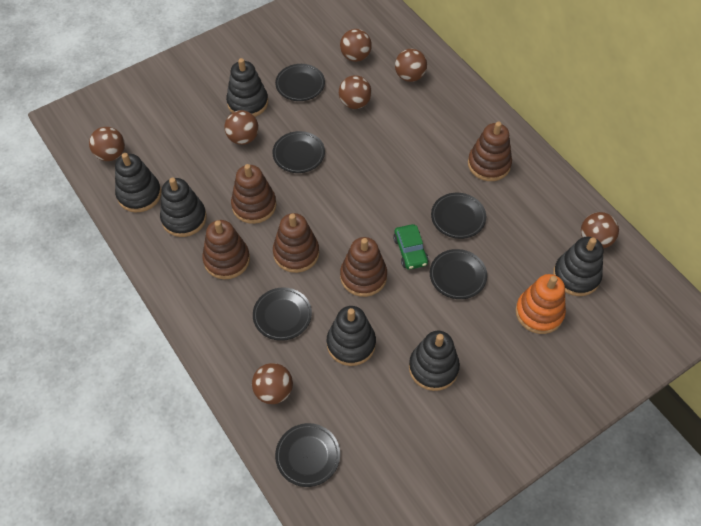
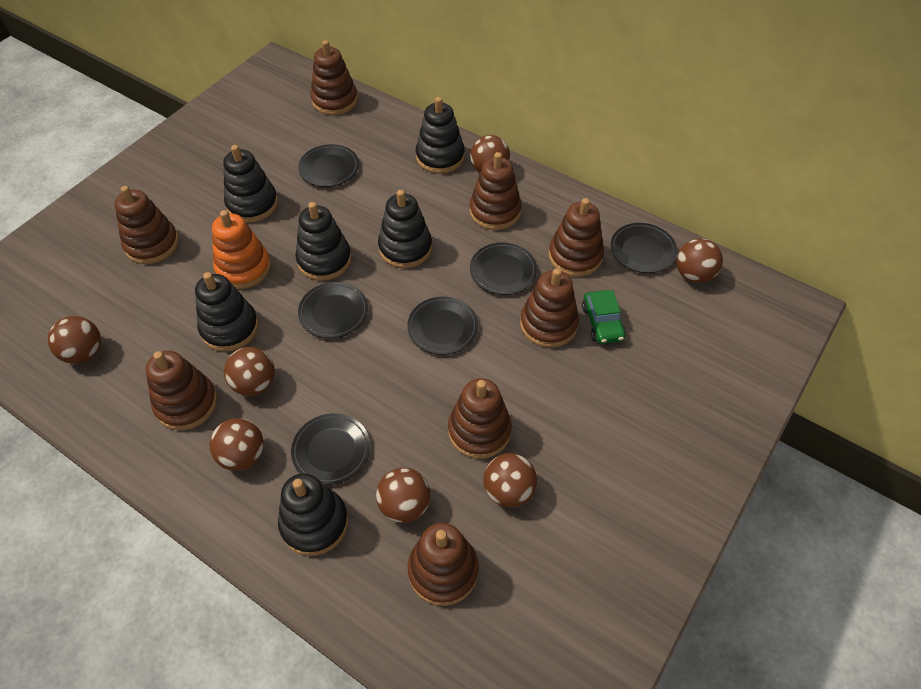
brown stacking toy: 5 -> 8

